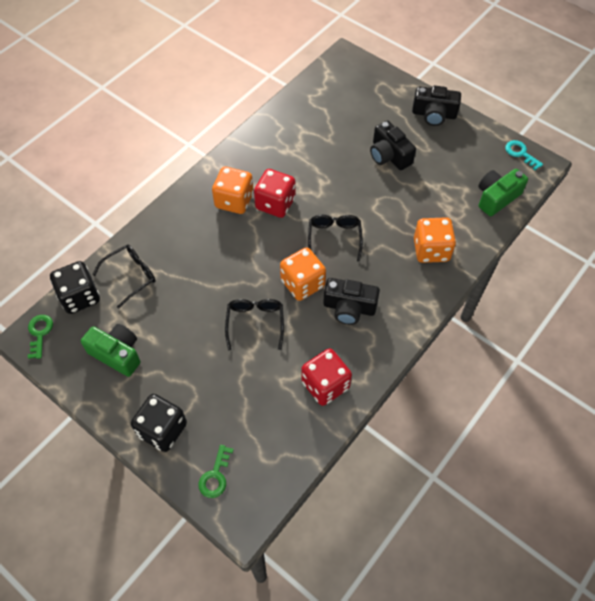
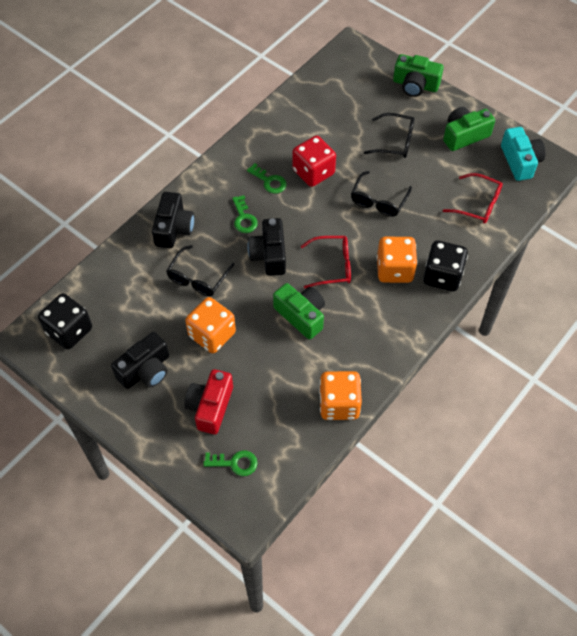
green camera: 2 -> 3
green key: 2 -> 3
red camera: 0 -> 1
red dice: 2 -> 1
red glasses: 0 -> 2
turquoise camera: 0 -> 1
turquoise key: 1 -> 0

